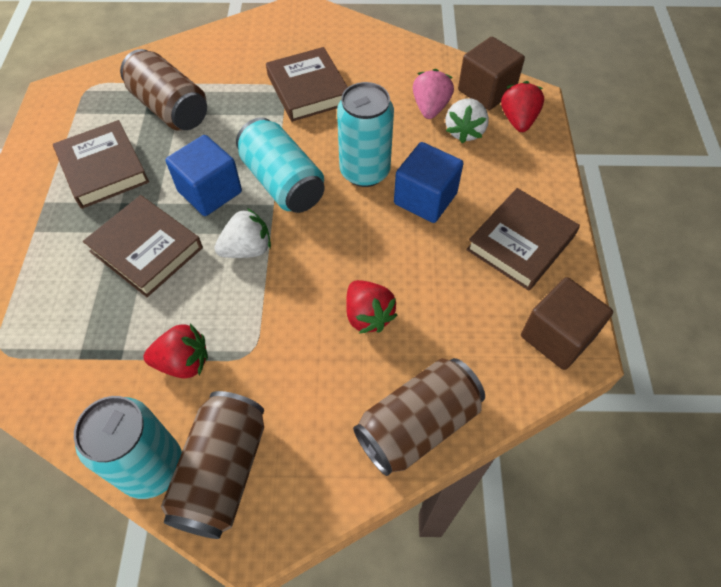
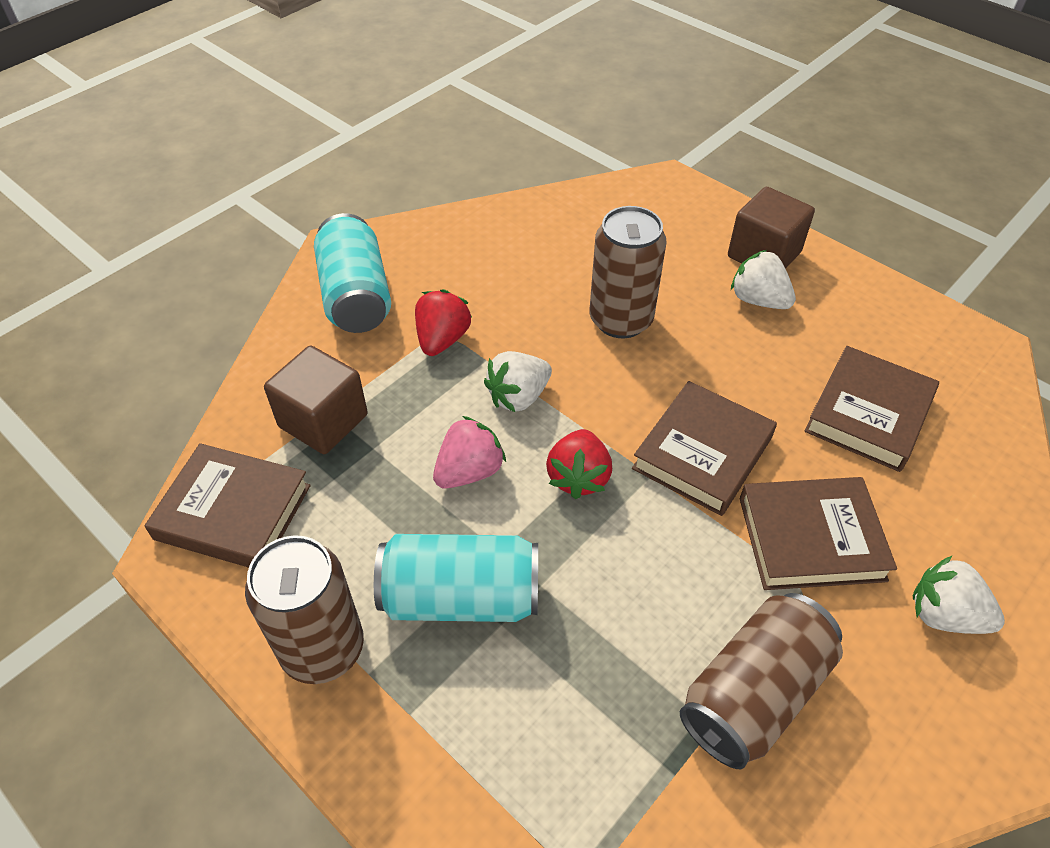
blue cube: 2 -> 0
red strawberry: 3 -> 2
turquoise can: 3 -> 2
white strawberry: 2 -> 3

